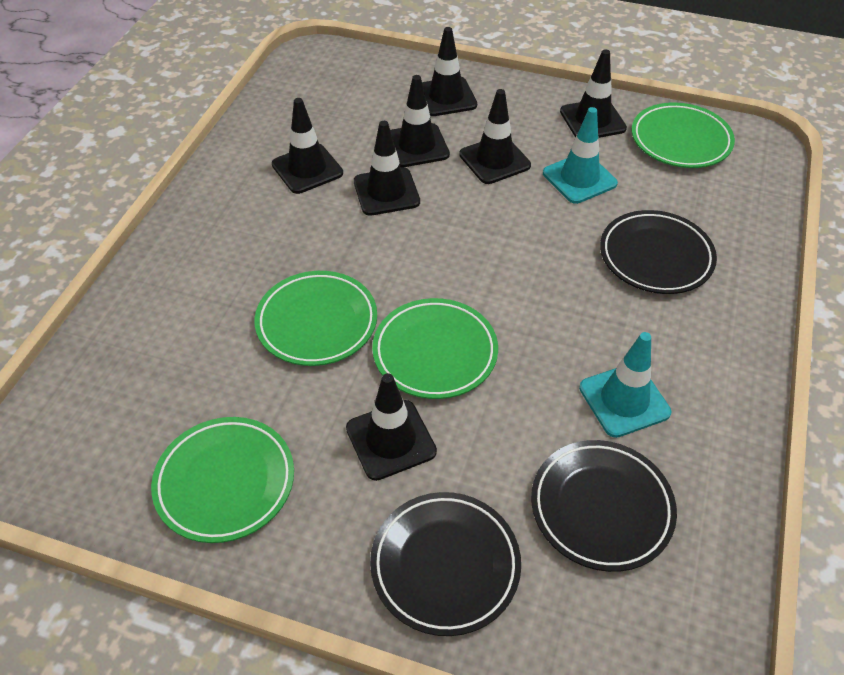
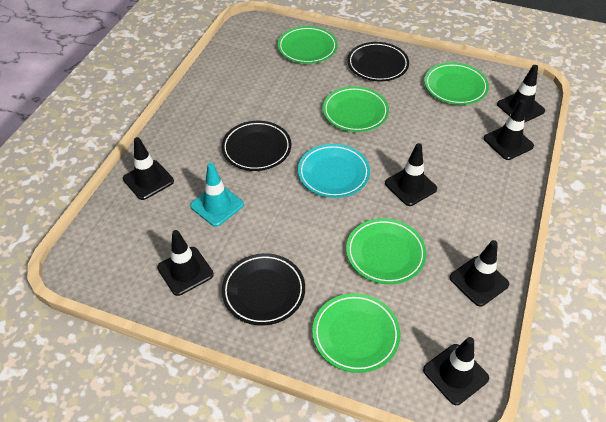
green plate: 4 -> 5
turquoise plate: 0 -> 1
turquoise traffic cone: 2 -> 1

